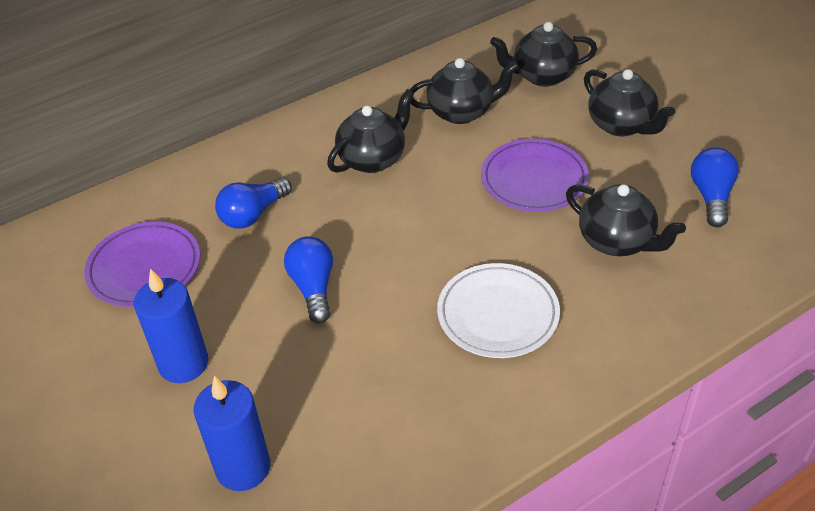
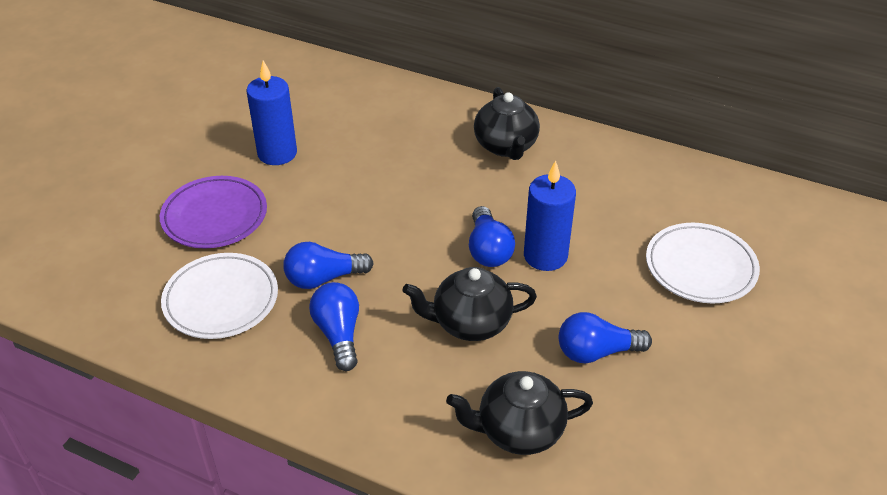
black teapot: 5 -> 3
blue light bulb: 3 -> 4
purple plate: 2 -> 1
white plate: 1 -> 2

